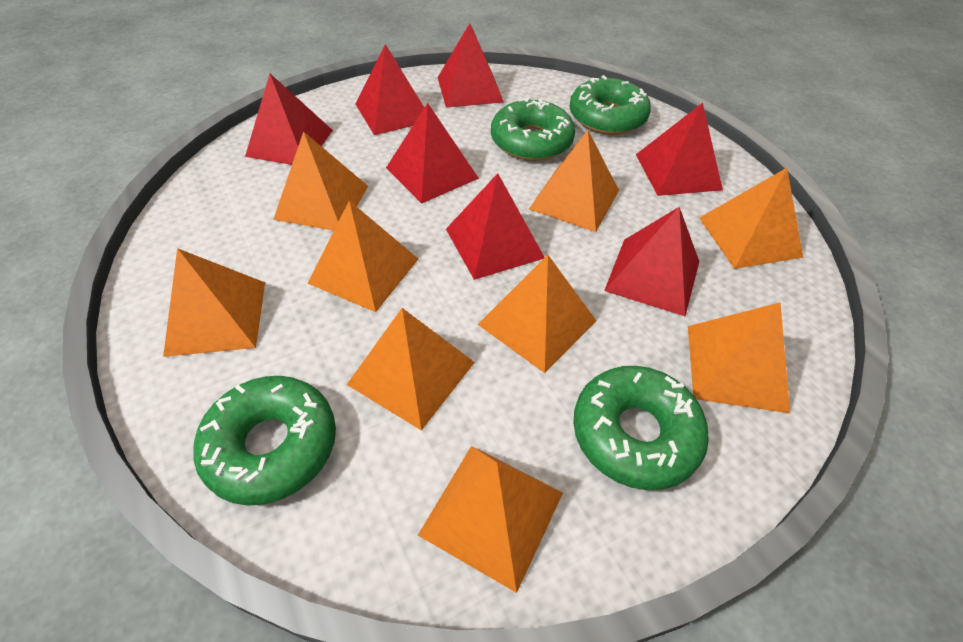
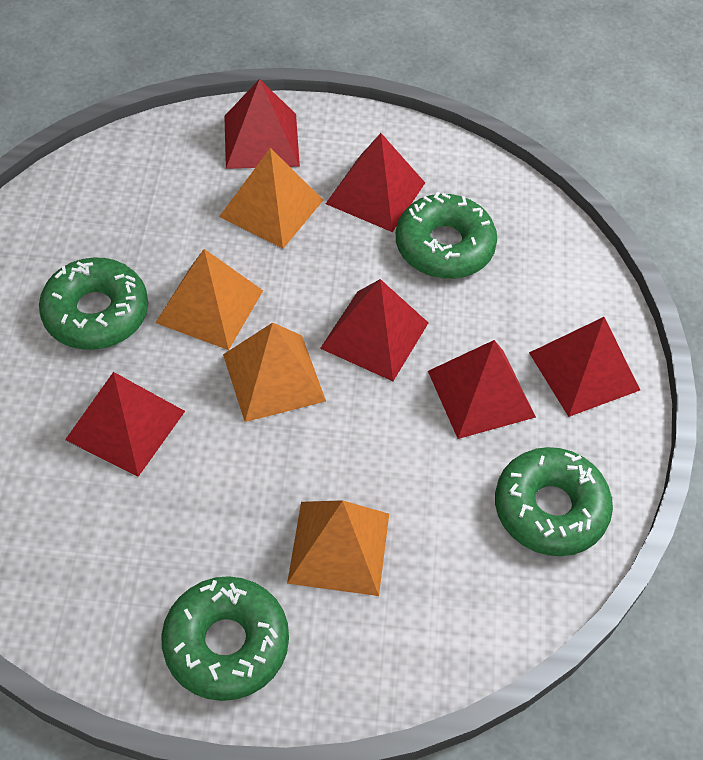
orange pyramid: 9 -> 4
red pyramid: 7 -> 6

